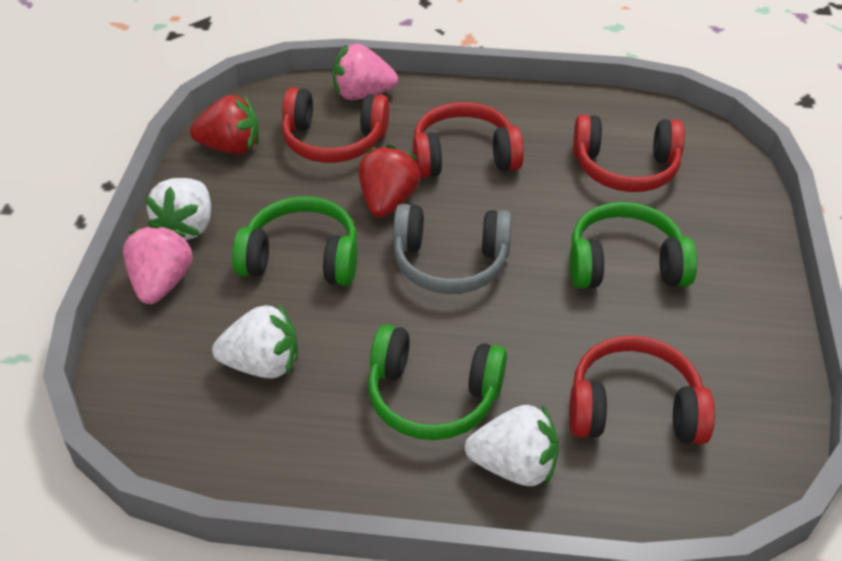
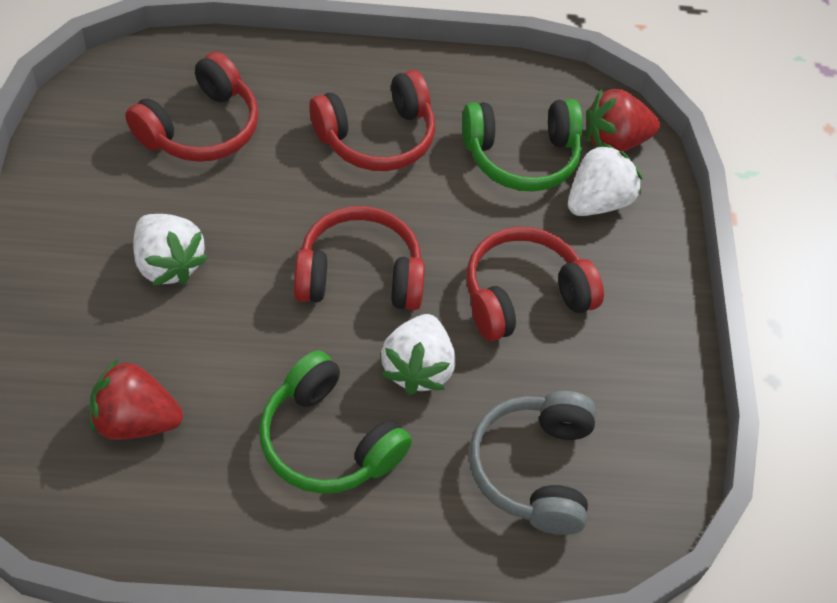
green headphones: 3 -> 2
pink strawberry: 2 -> 0

